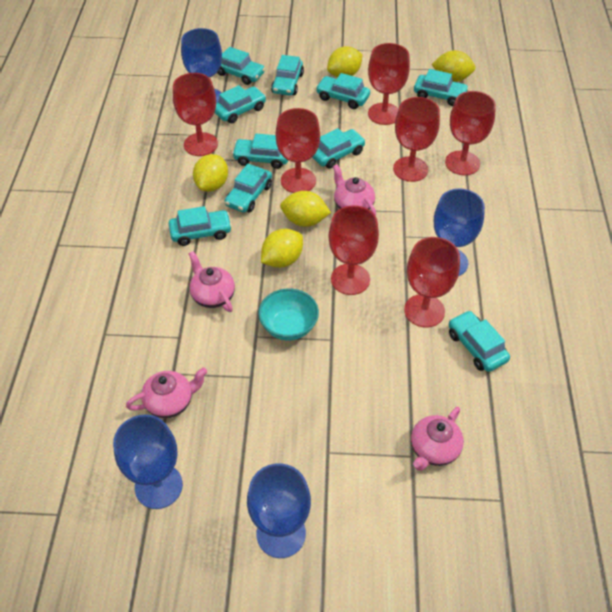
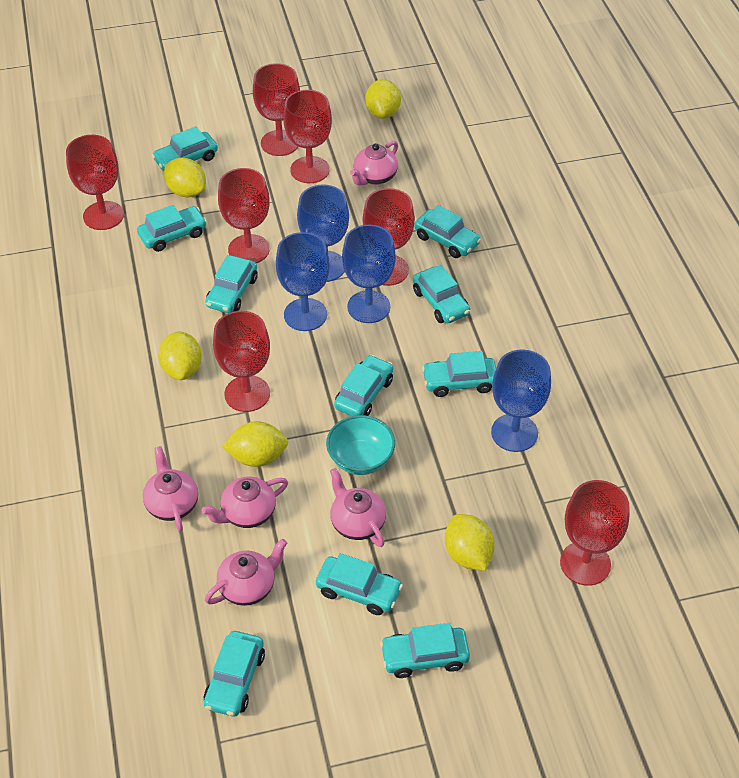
pink teapot: 4 -> 5

